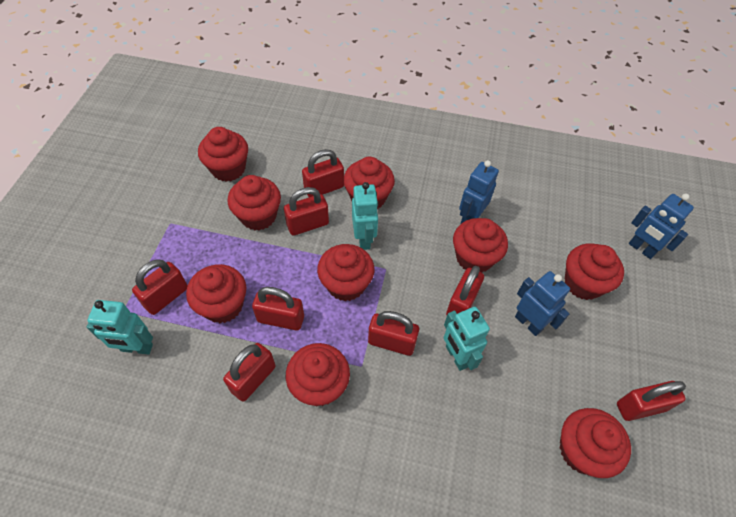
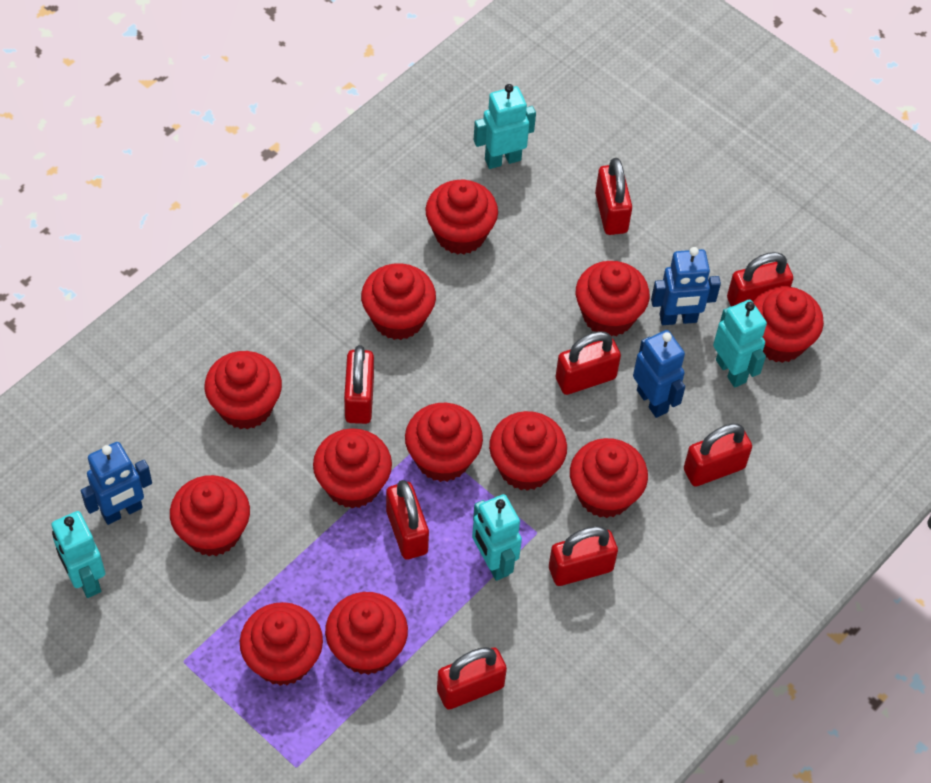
red cupcake: 9 -> 12
turquoise robot: 3 -> 4

